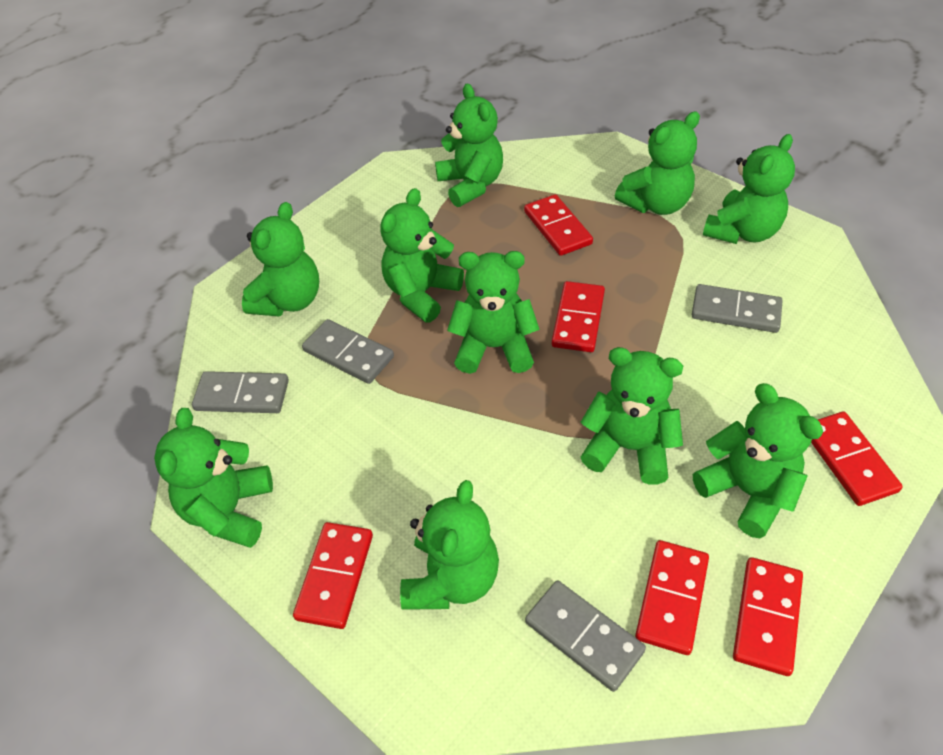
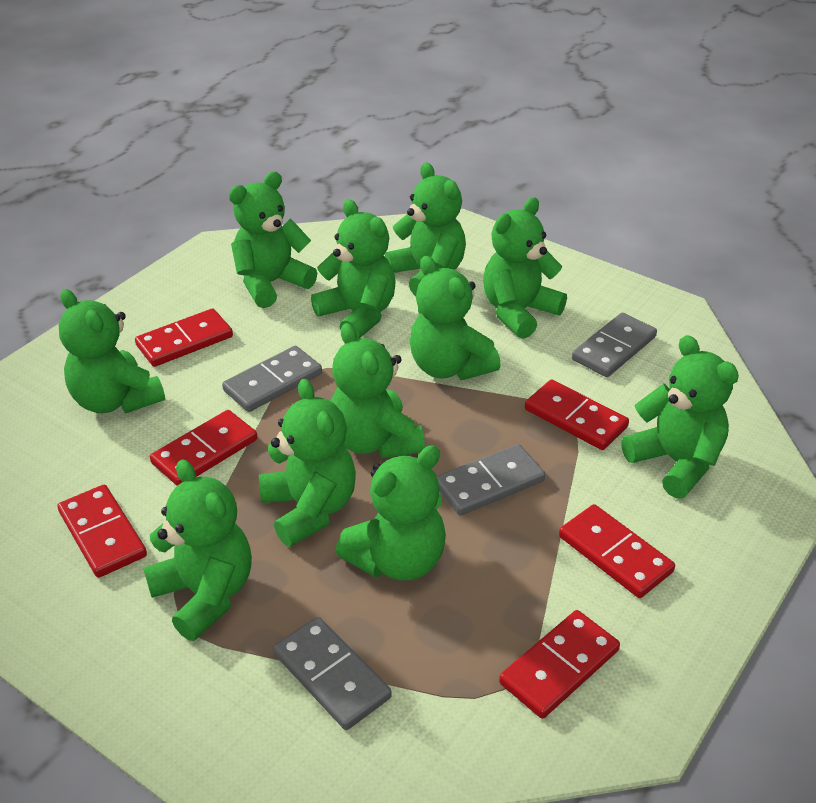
green teddy bear: 10 -> 11

